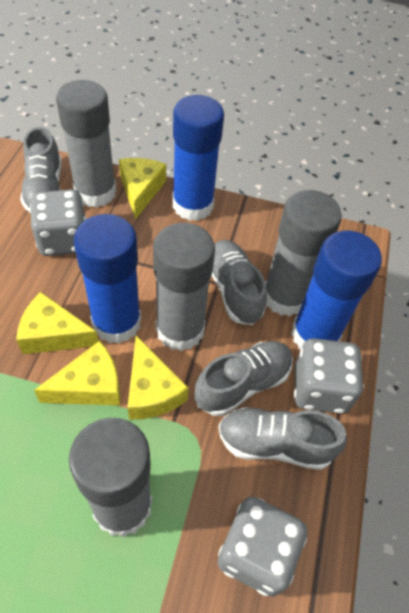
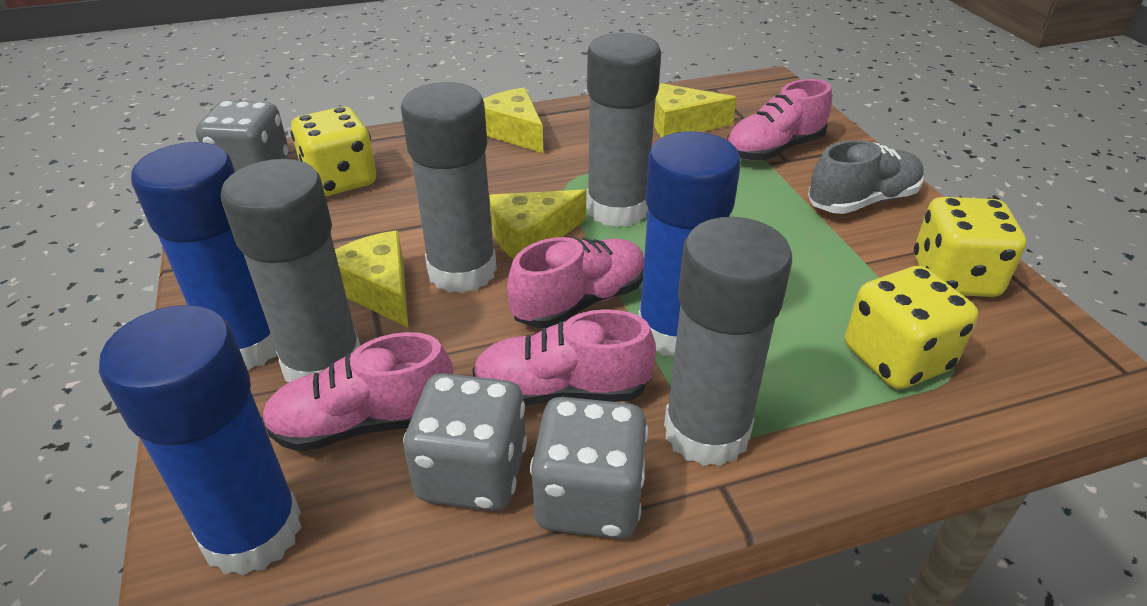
grey shoe: 4 -> 1
pink shoe: 0 -> 4
yellow dice: 0 -> 3

